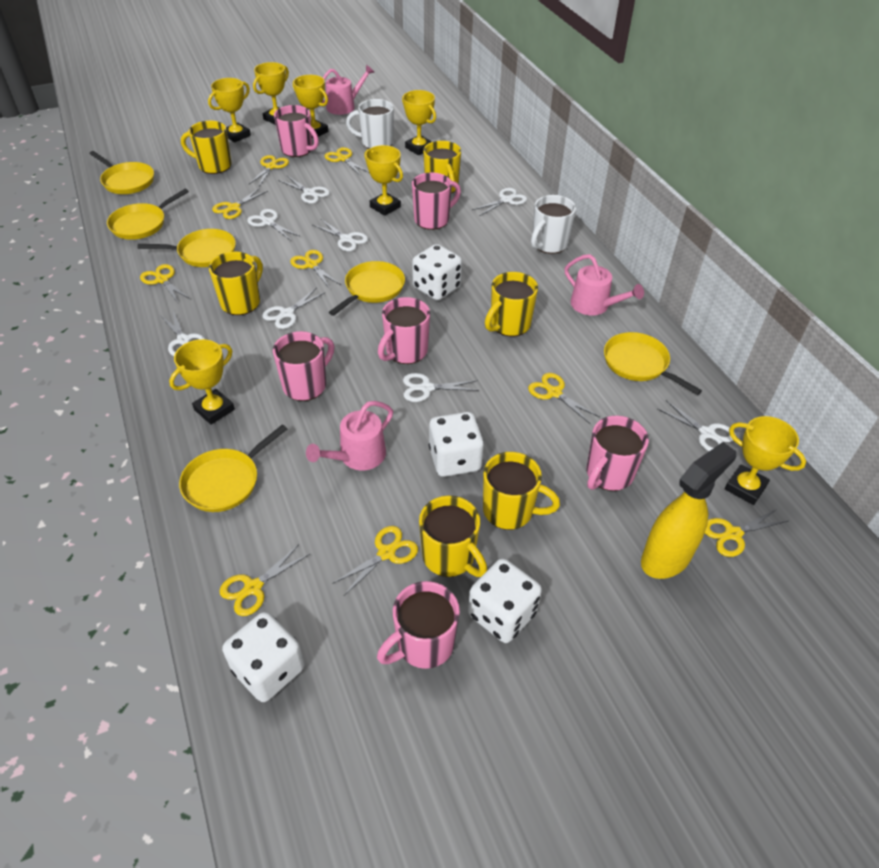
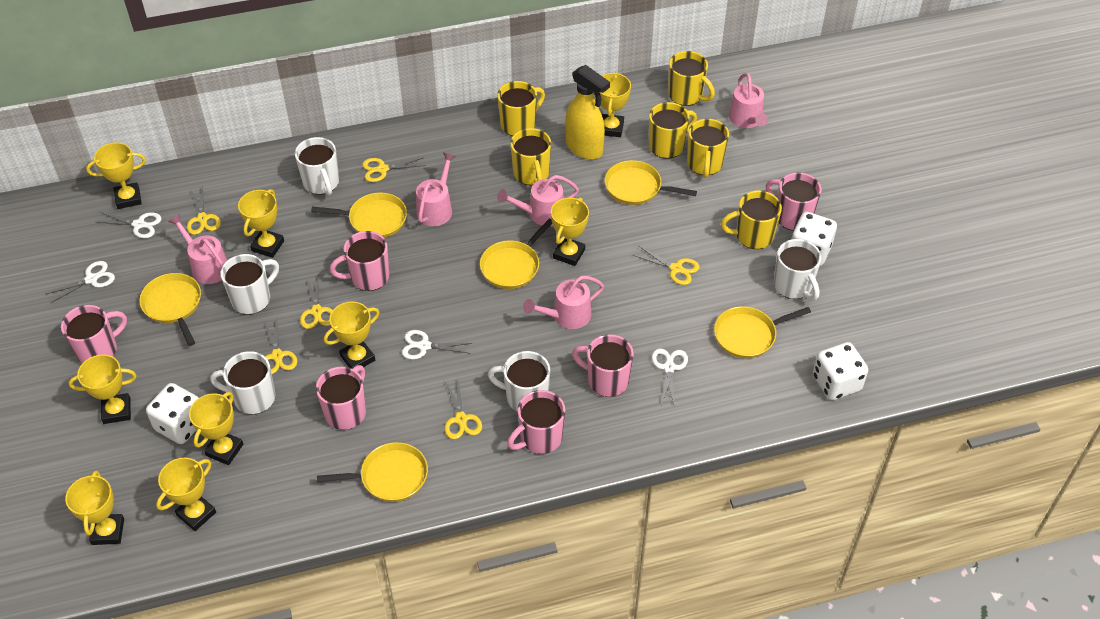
pink watering can: 3 -> 5
white dice: 4 -> 3
white mug: 2 -> 5
white scissors: 8 -> 4
yellow scissors: 9 -> 6
yellow trophy: 7 -> 9

